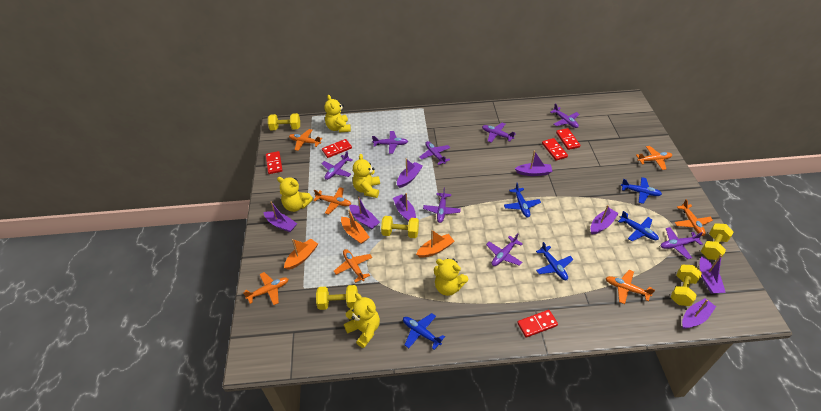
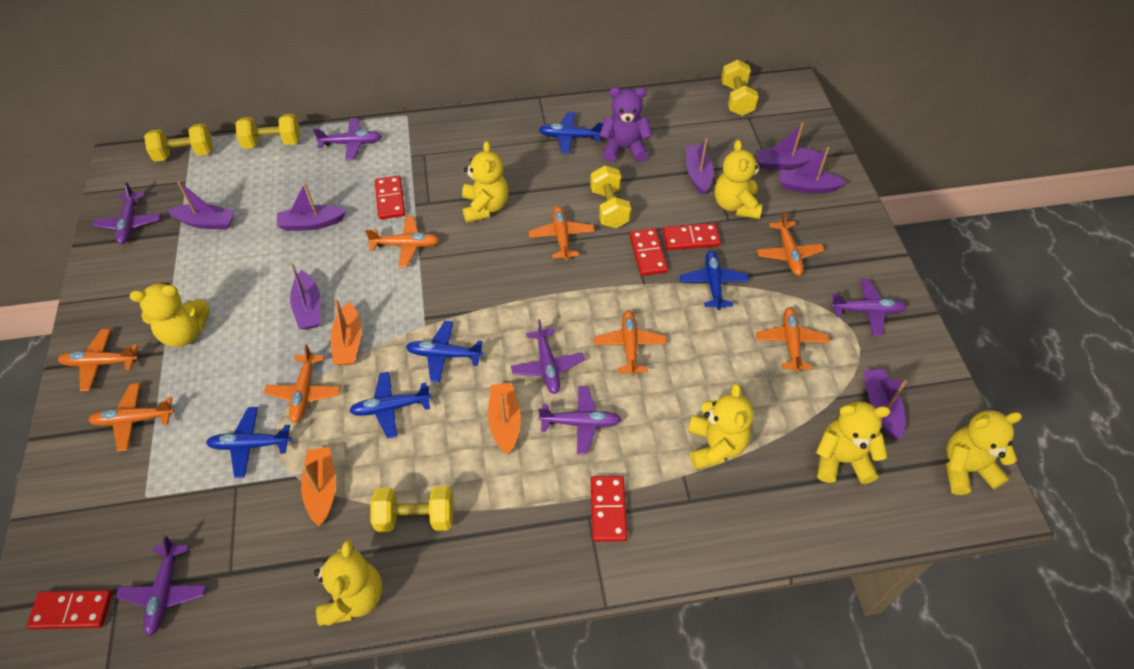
orange plane: 7 -> 8
purple boat: 8 -> 7
purple plane: 8 -> 6
purple teddy bear: 0 -> 1
yellow teddy bear: 5 -> 7

